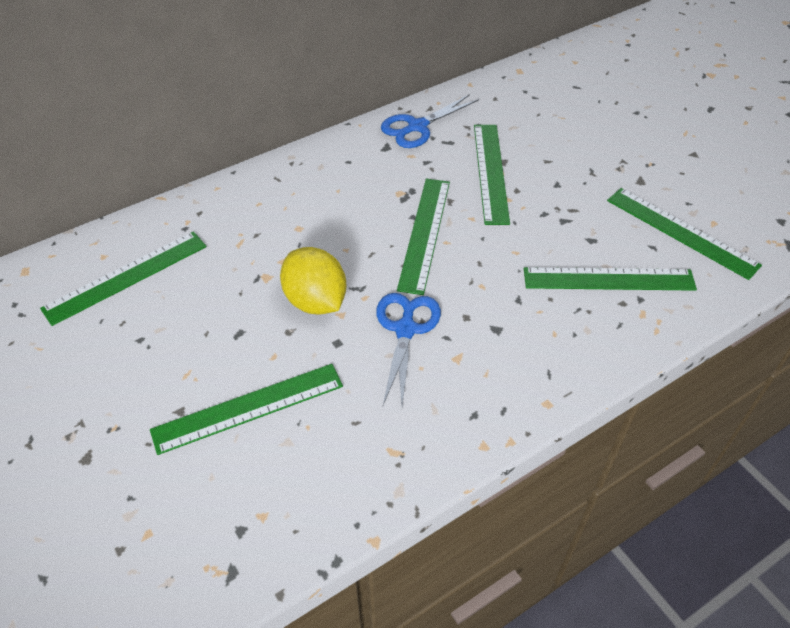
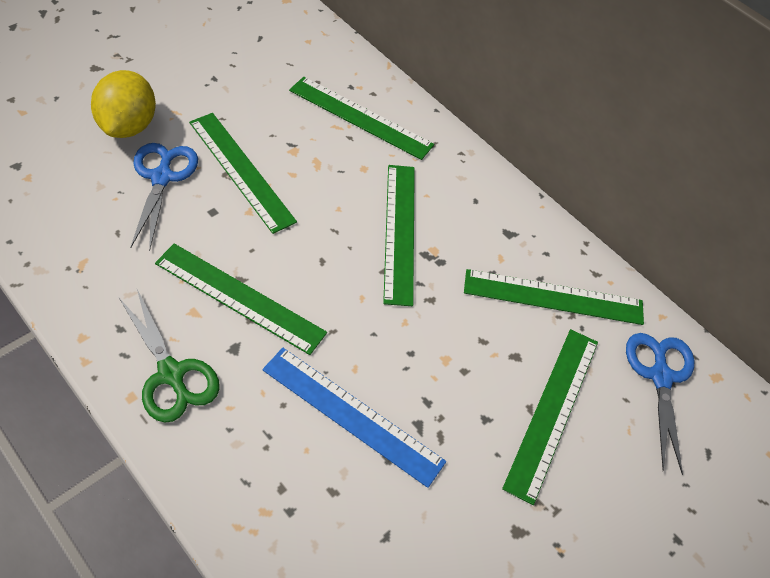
blue ruler: 0 -> 1
green scissors: 0 -> 1

